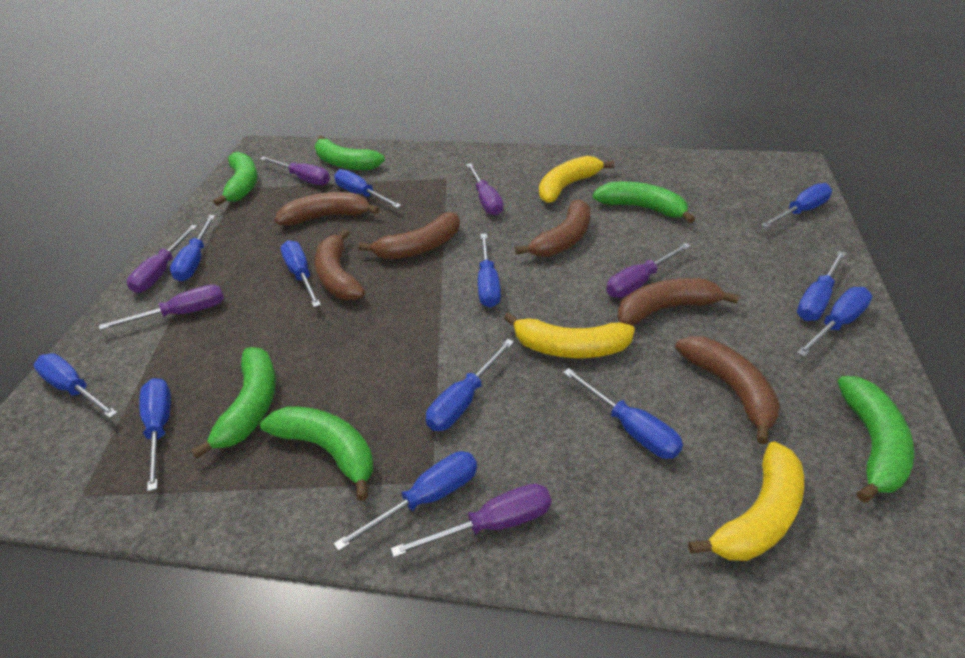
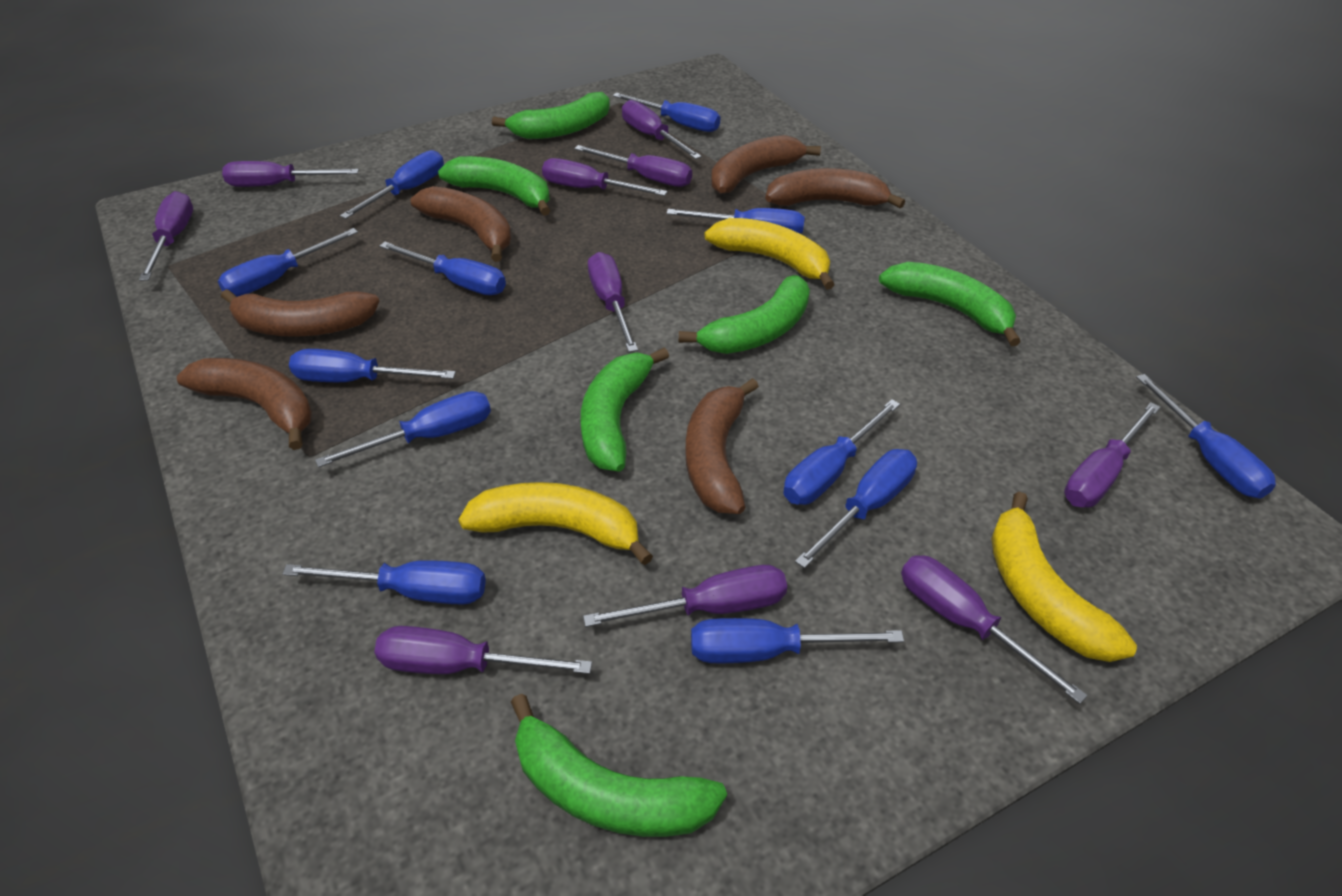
purple screwdriver: 6 -> 10

